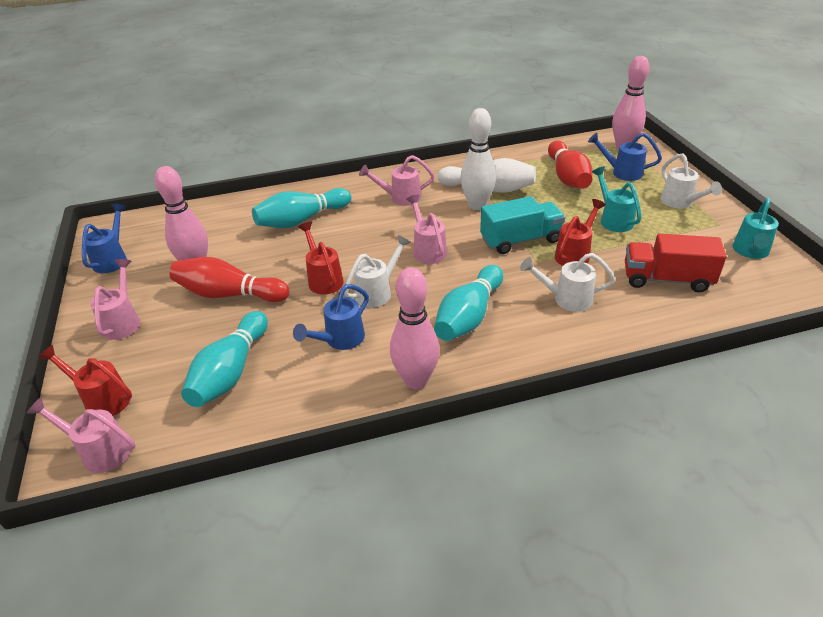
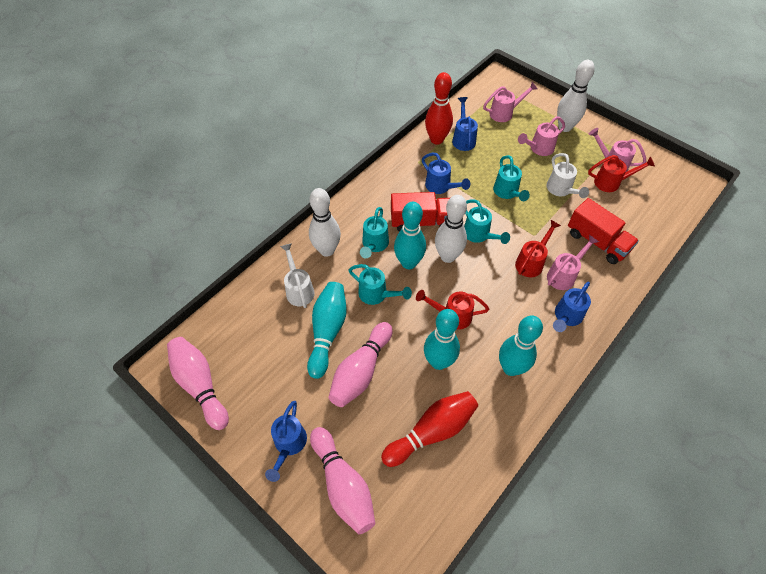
blue watering can: 3 -> 4
red truck: 1 -> 2
turquoise bowling pin: 3 -> 4
turquoise truck: 1 -> 0
turquoise watering can: 2 -> 4
white bowling pin: 2 -> 3
white watering can: 3 -> 2

